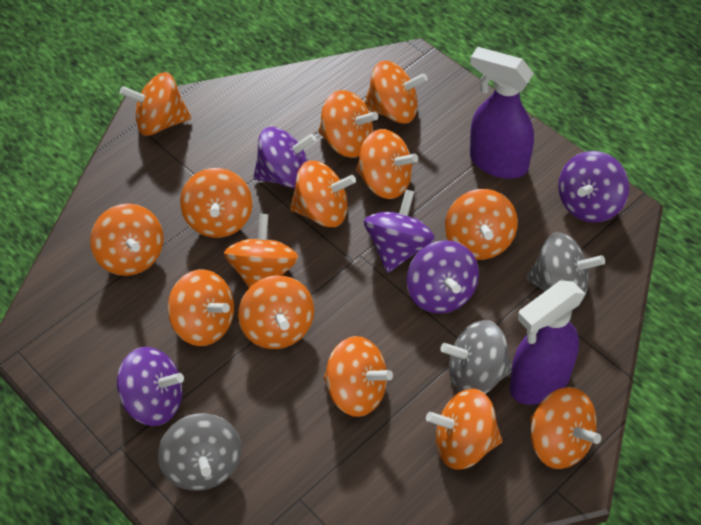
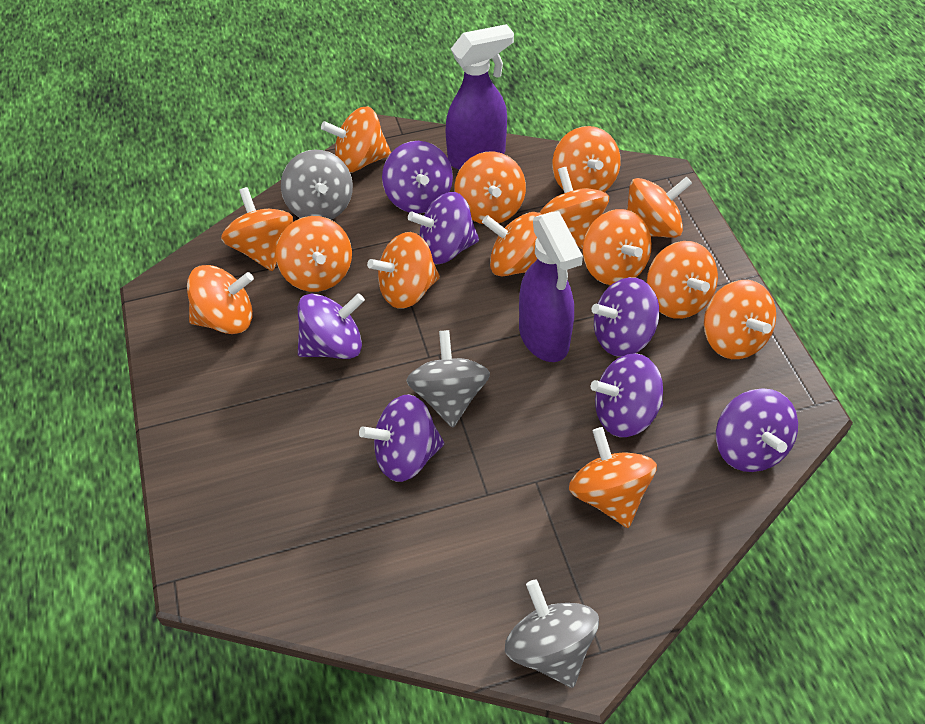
purple spinning top: 5 -> 7

